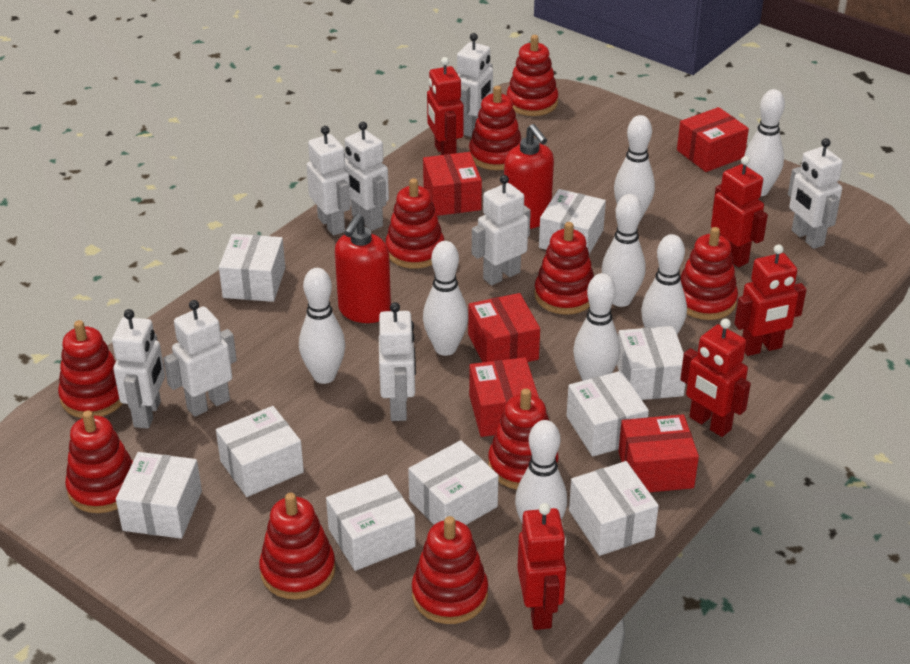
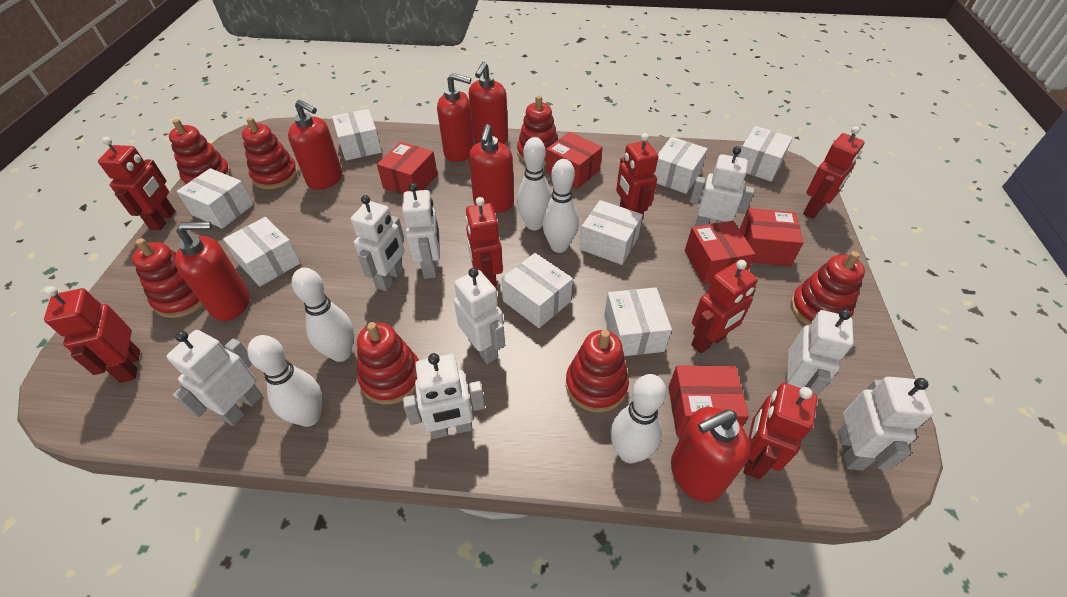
red robot: 5 -> 7
red soap dispenser: 2 -> 6
red stacking toy: 10 -> 7
white bowling pin: 8 -> 5
white box: 9 -> 8

